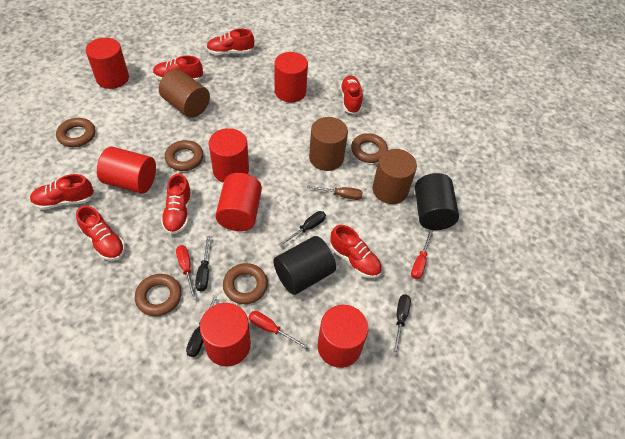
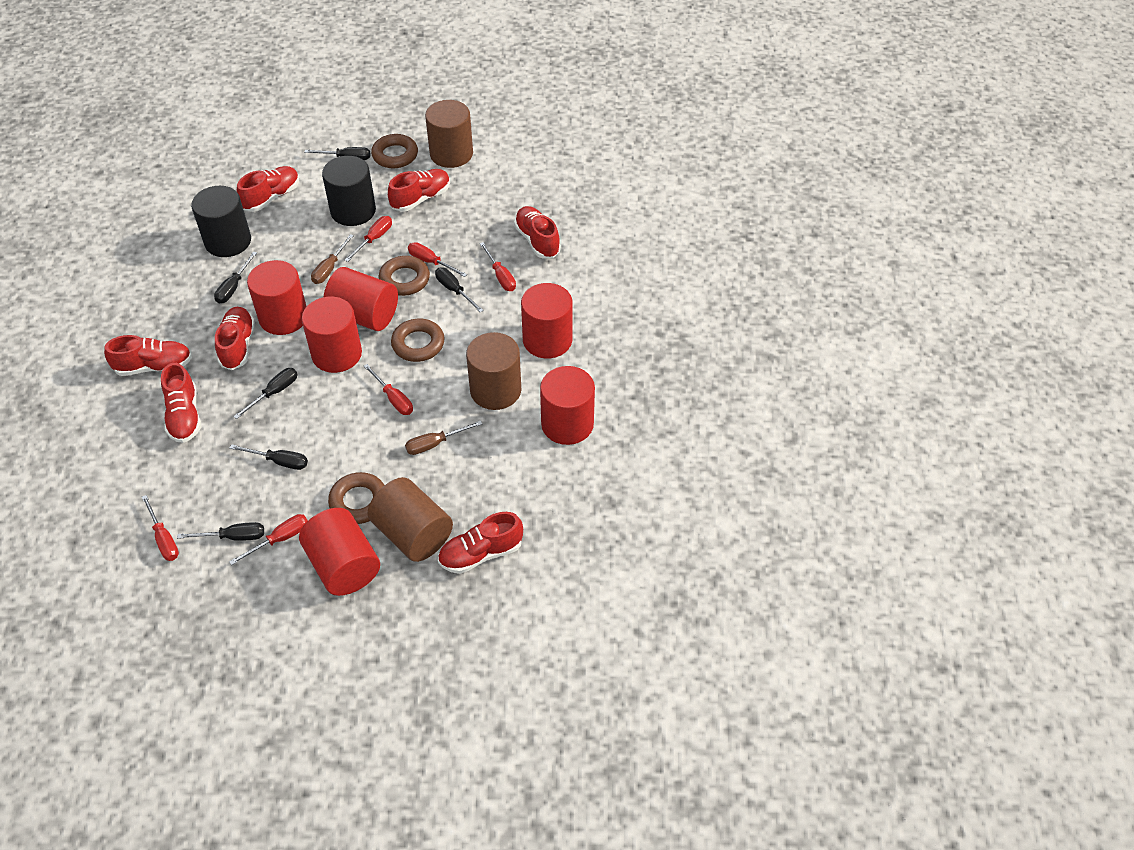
black screwdriver: 4 -> 6
brown ring: 5 -> 4
brown screwdriver: 1 -> 2
red cylinder: 7 -> 6
red screwdriver: 3 -> 6

